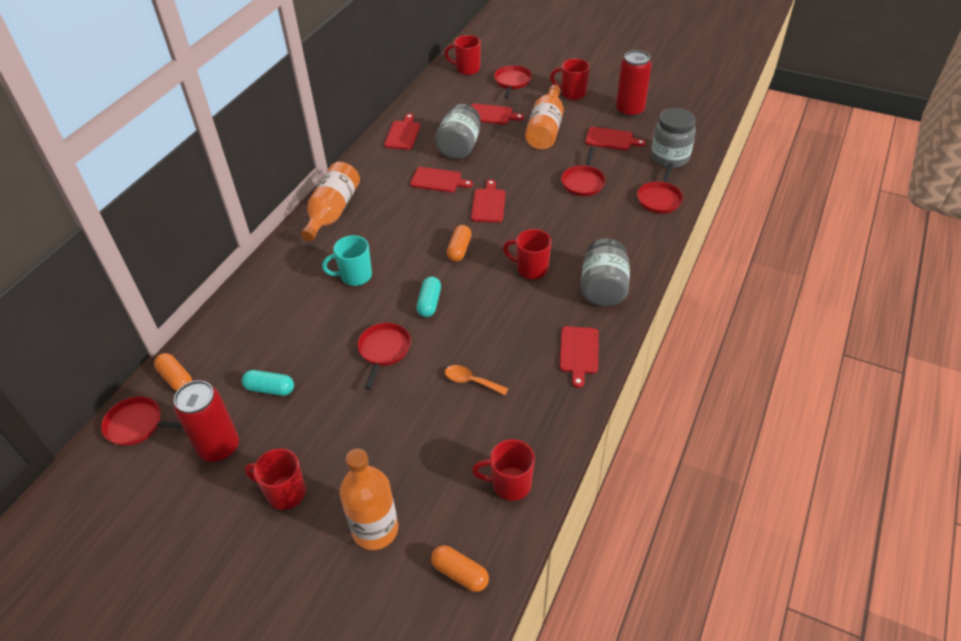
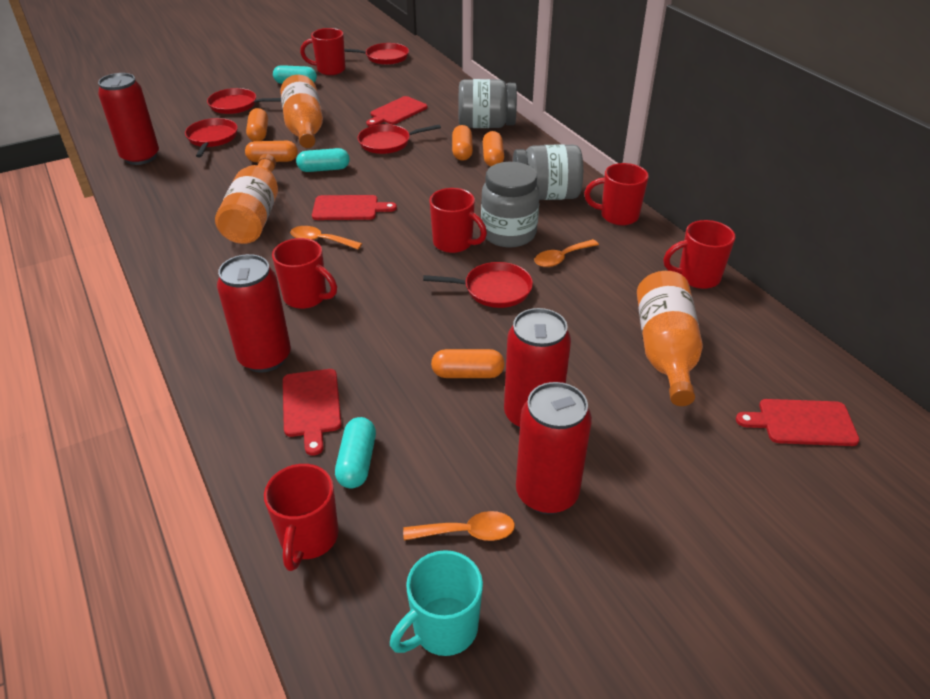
orange capsule: 3 -> 5
orange spoon: 1 -> 3
red can: 2 -> 4
red cutting board: 6 -> 4
red mug: 5 -> 6
turquoise capsule: 2 -> 3

